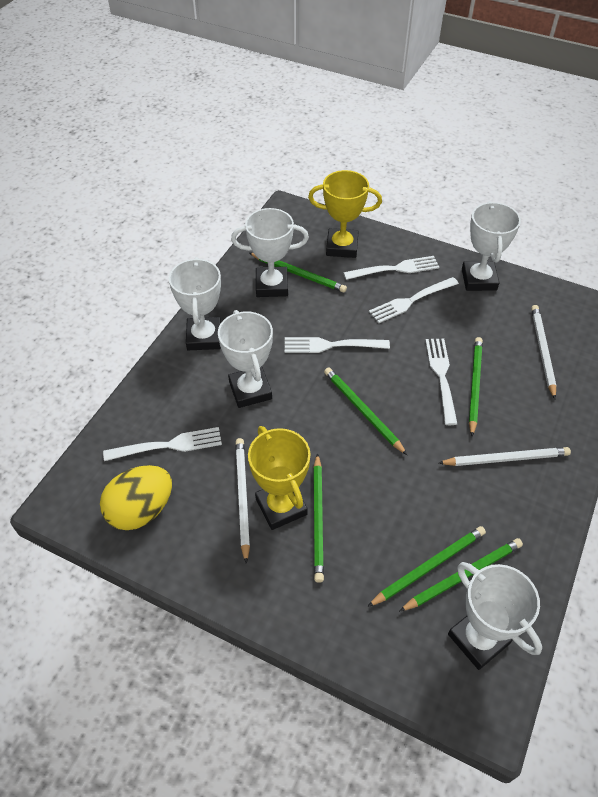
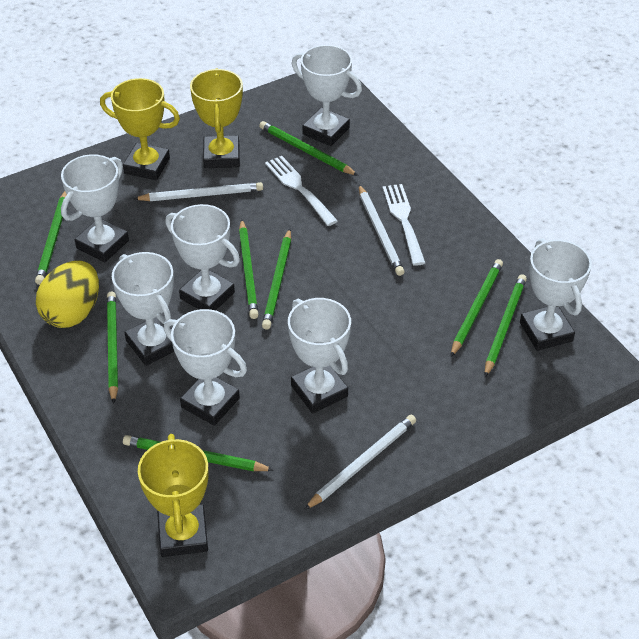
green pencil: 6 -> 8
white fork: 5 -> 2
white trophy: 5 -> 7
yellow trophy: 2 -> 3

